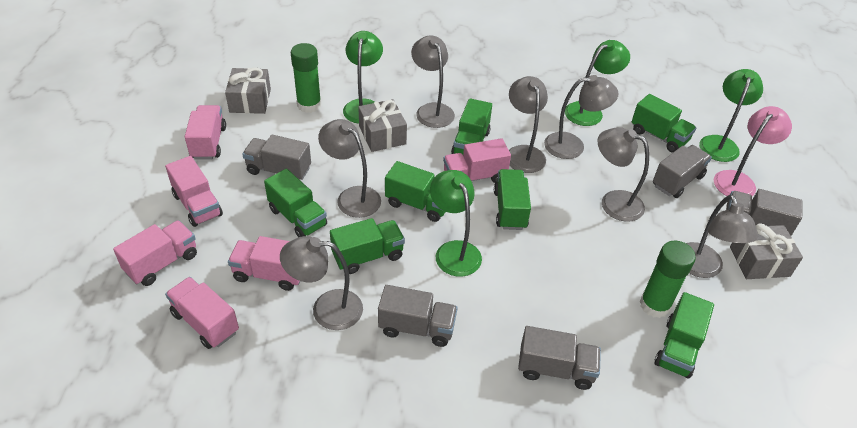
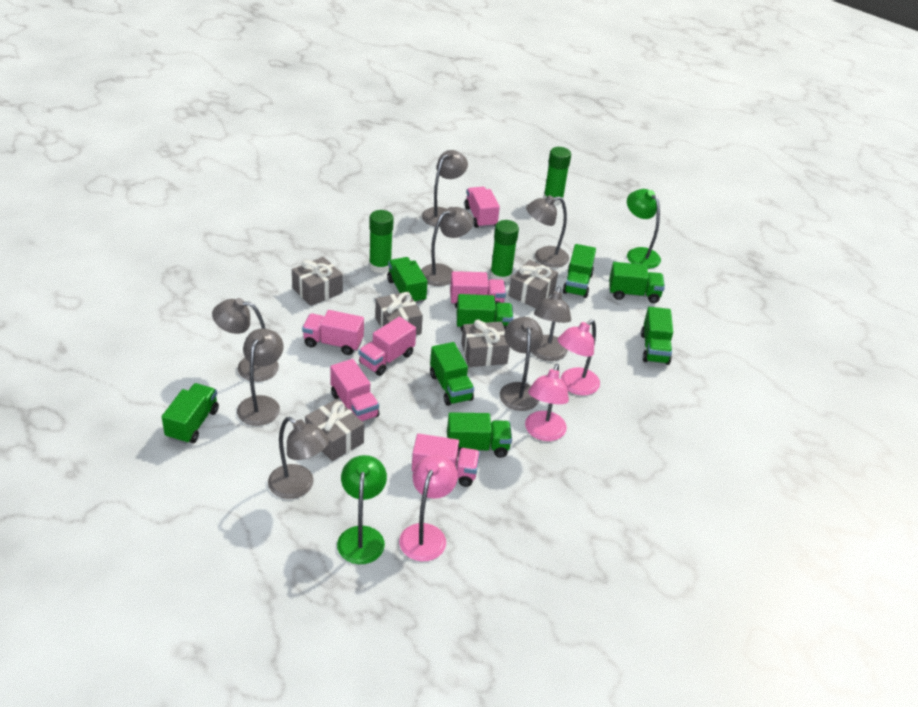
green glue stick: 2 -> 3
green lamp: 4 -> 2
green truck: 7 -> 8
grey gift: 3 -> 5
grey lamp: 7 -> 8
grey truck: 5 -> 0
pink lamp: 1 -> 3

